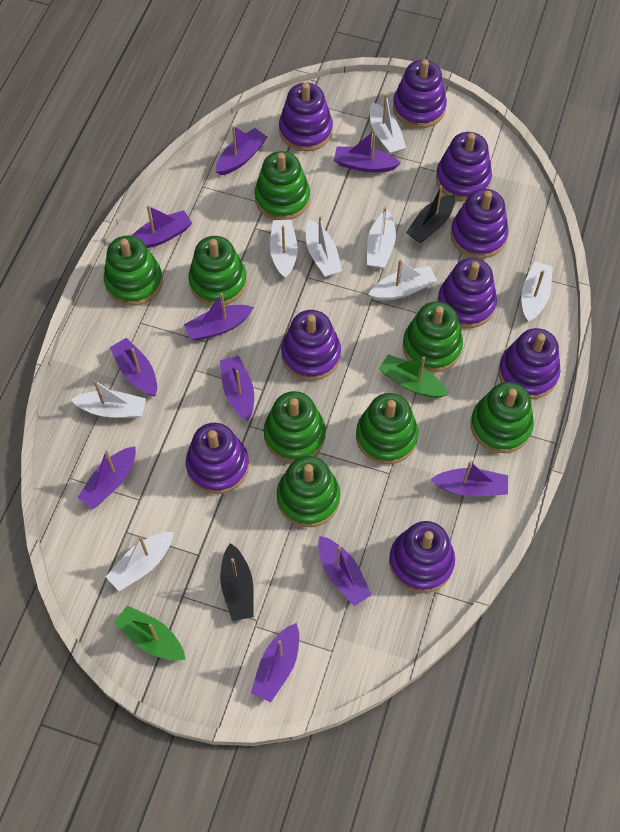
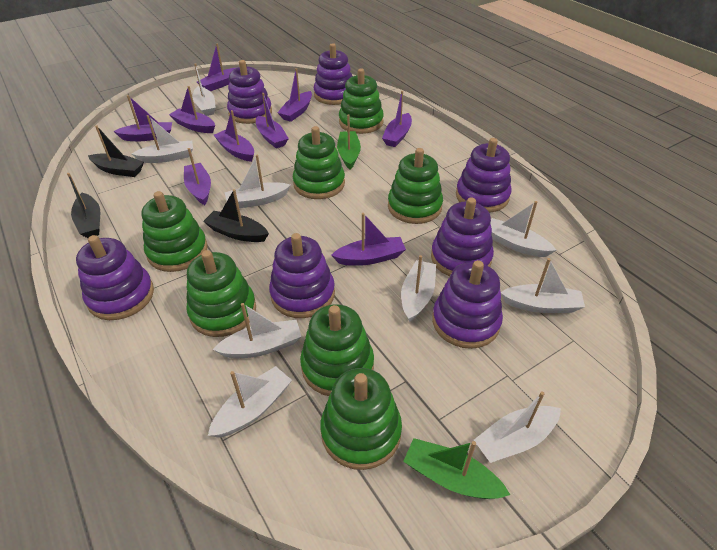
black boat: 2 -> 3
green stacking toy: 8 -> 7
purple boat: 10 -> 9
purple stacking toy: 9 -> 7
white boat: 8 -> 9

